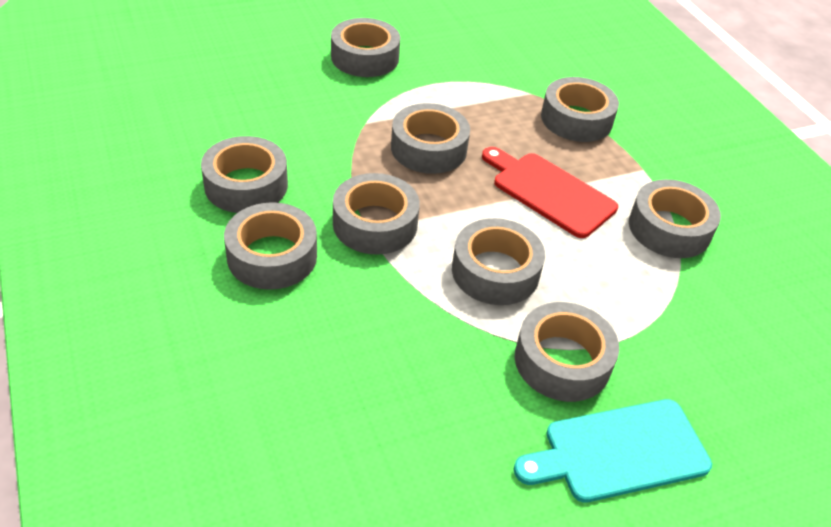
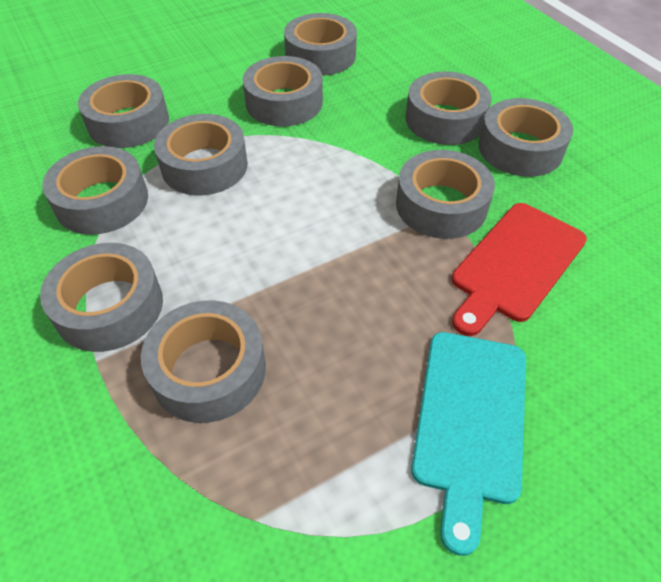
grey tape: 9 -> 10

